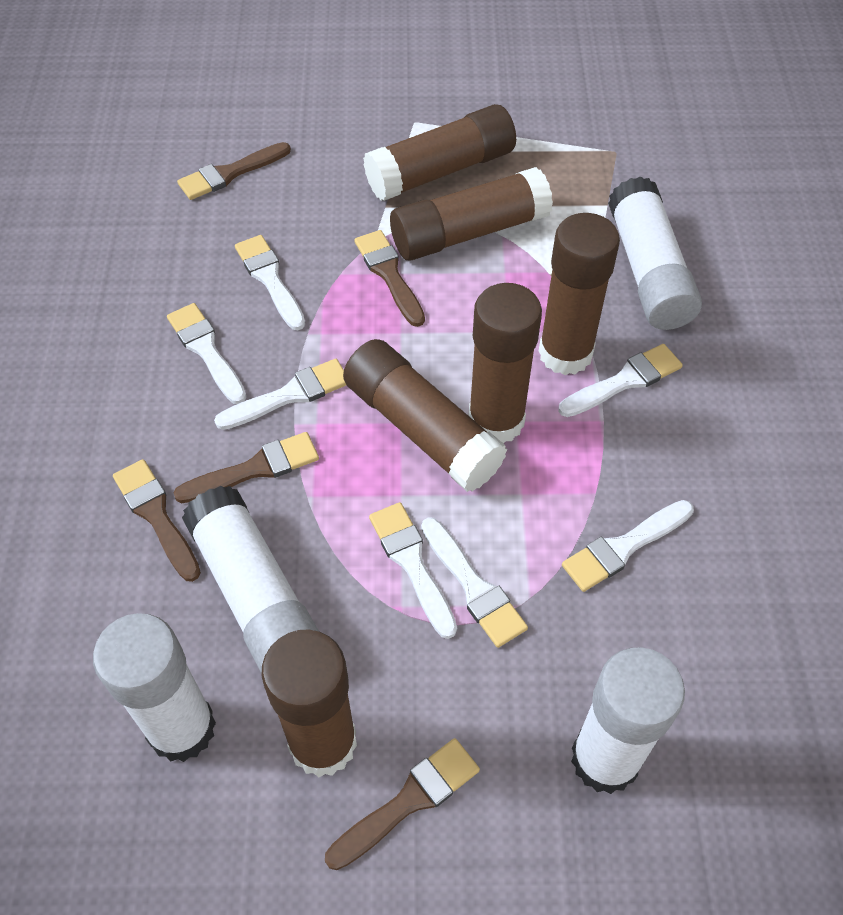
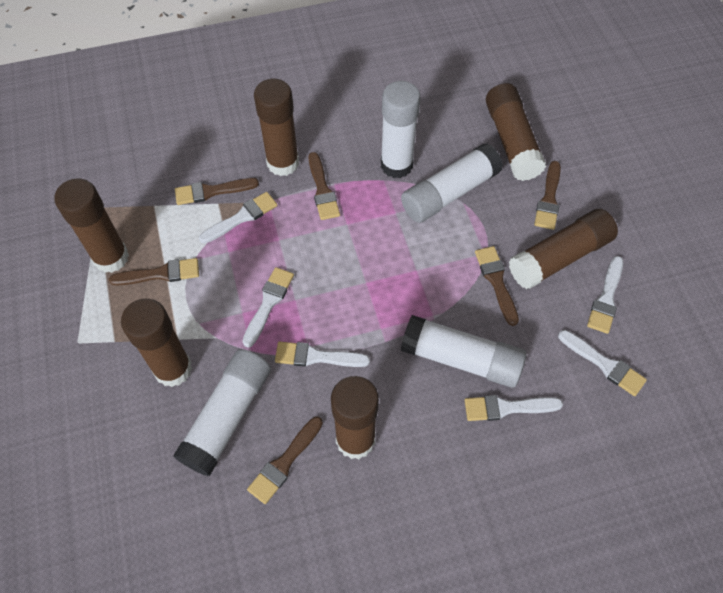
brown brush: 5 -> 6
white brush: 7 -> 6

